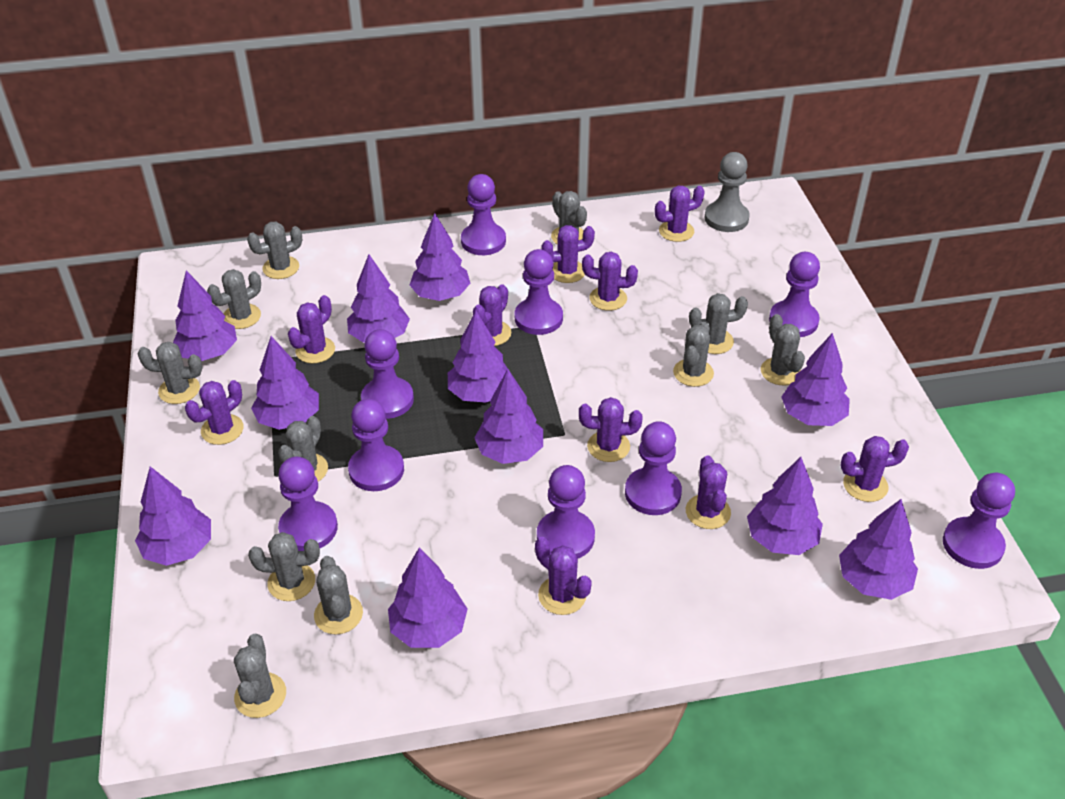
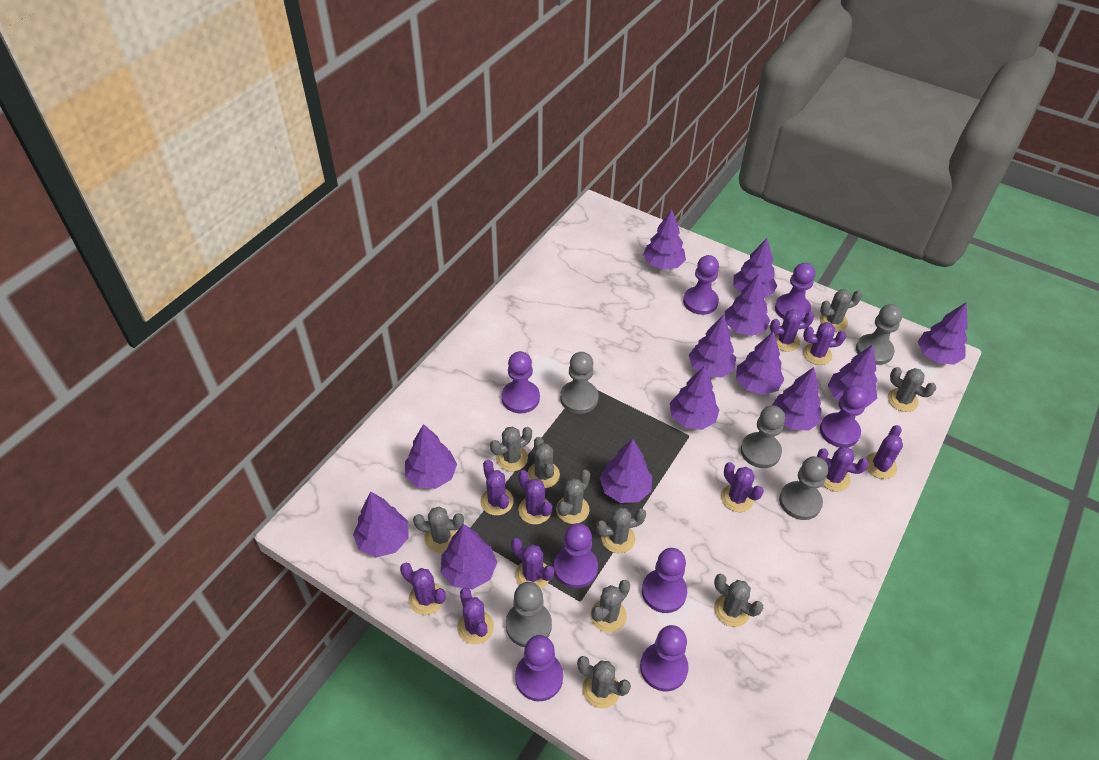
grey cactus: 11 -> 10
grey pawn: 1 -> 5
purple pawn: 9 -> 8
purple tree: 11 -> 13

